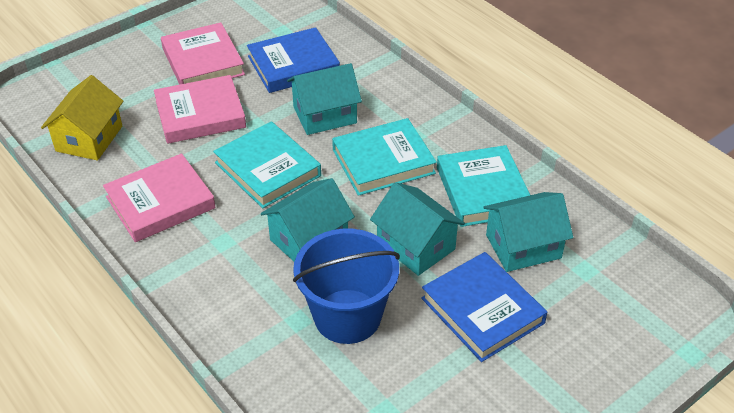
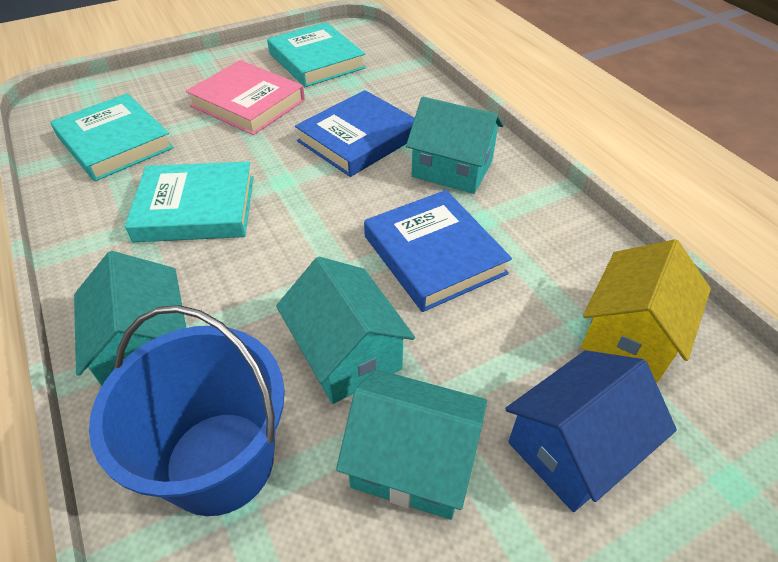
blue house: 0 -> 1
pink book: 3 -> 1

